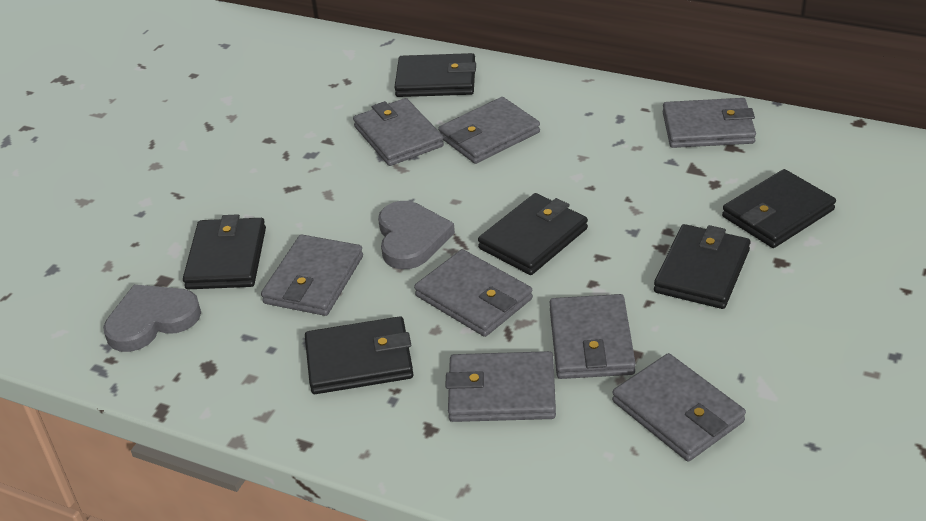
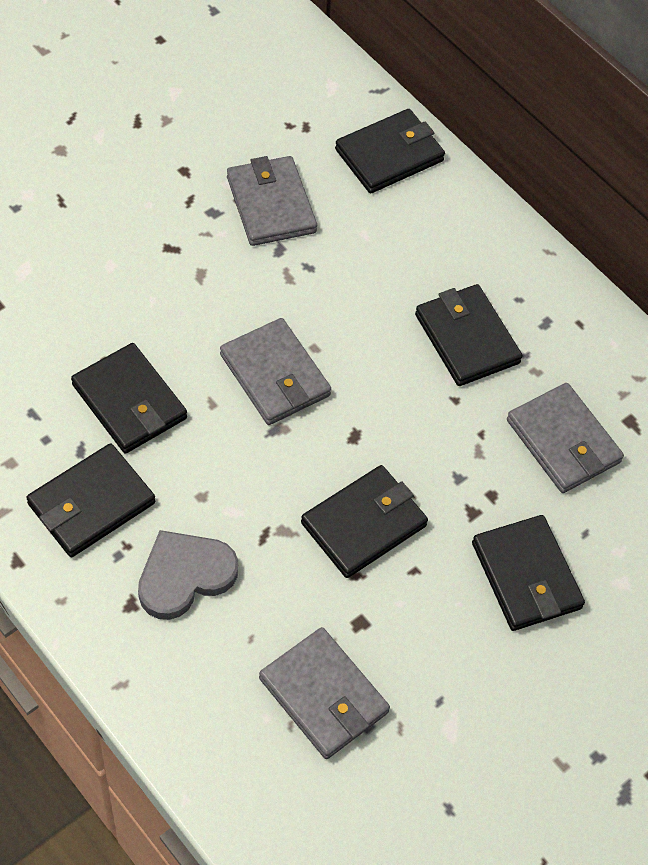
grey heart: 2 -> 1
grey wallet: 8 -> 4

